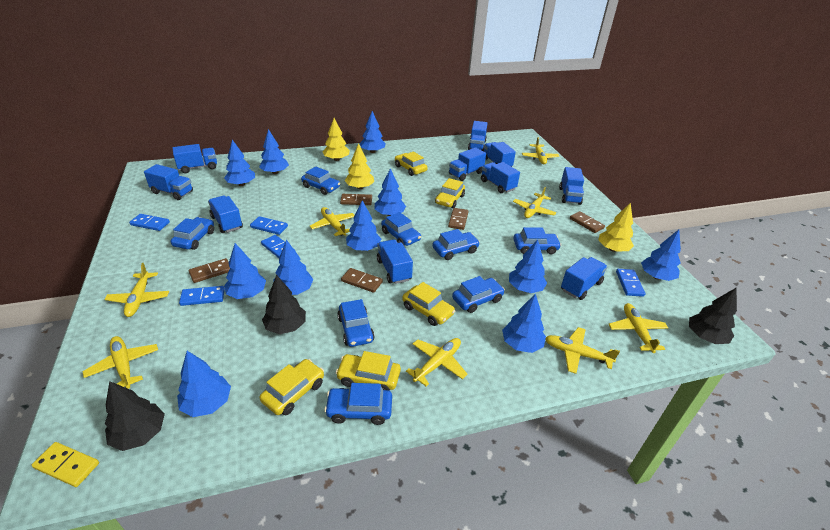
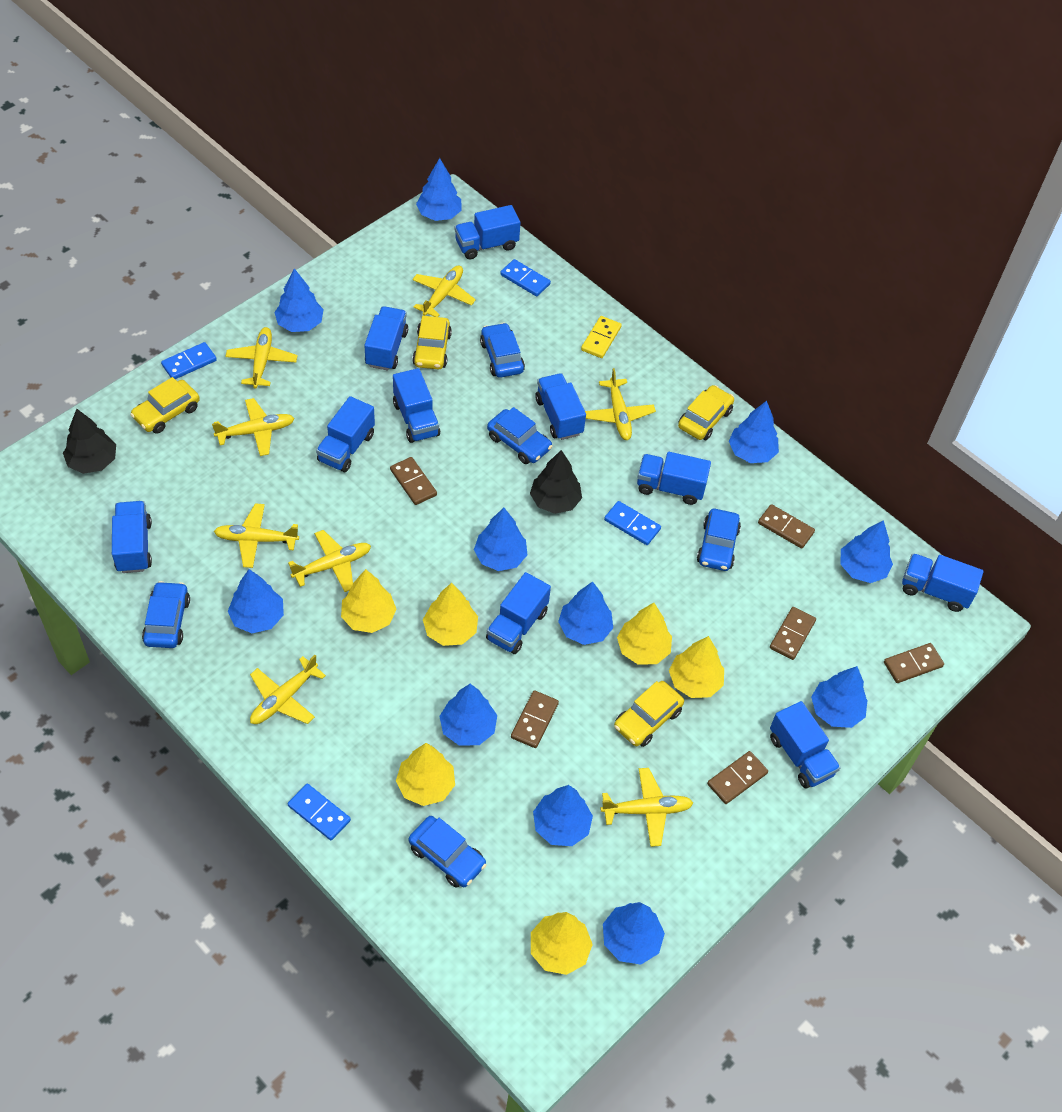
black tree: 3 -> 2
blue car: 8 -> 5
blue domino: 5 -> 4
brown domino: 5 -> 6
yellow car: 5 -> 4
yellow tree: 3 -> 6

